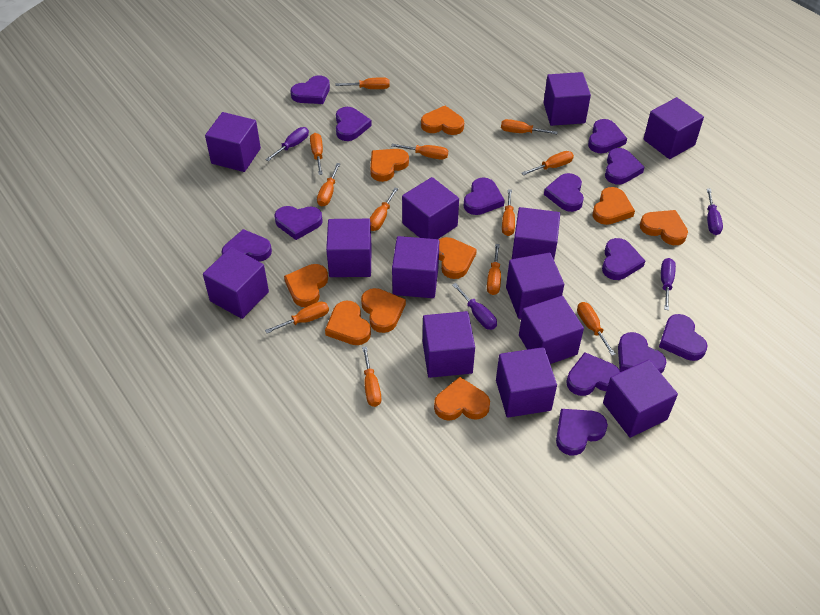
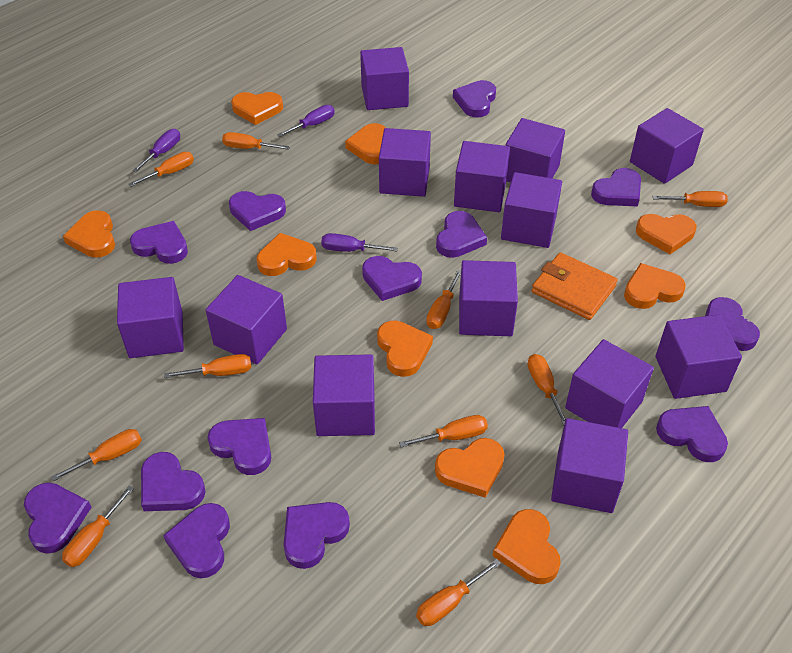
orange screwdriver: 12 -> 10
orange wallet: 0 -> 1
purple screwdriver: 4 -> 3

